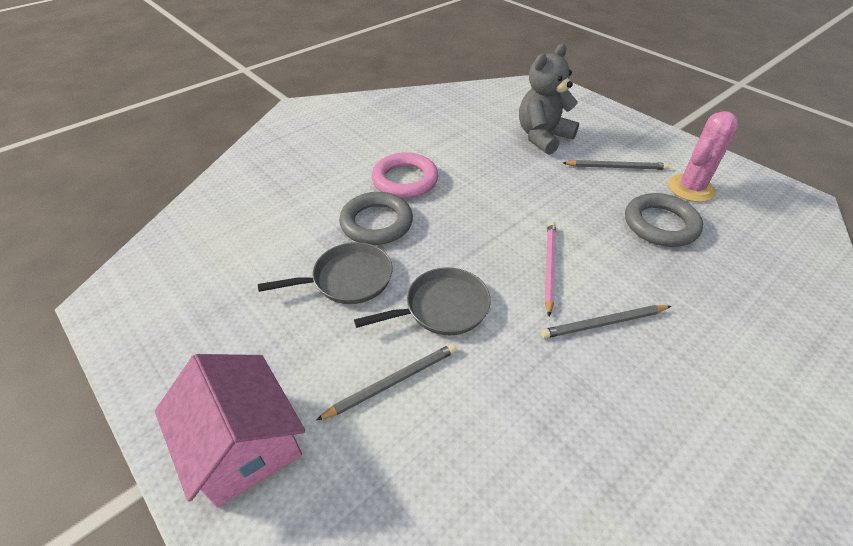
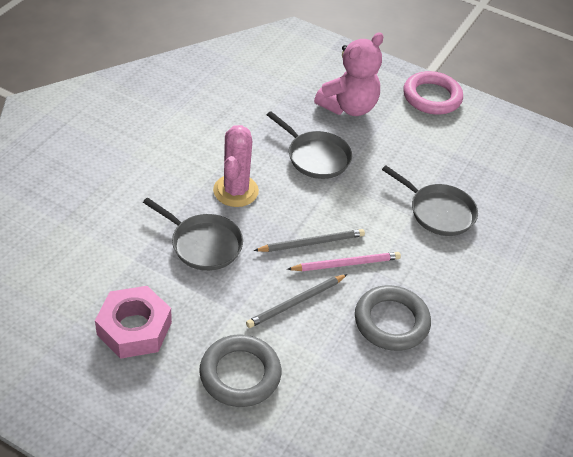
grey pan: 2 -> 3
grey pencil: 3 -> 2
grey teddy bear: 1 -> 0
pink house: 1 -> 0
pink nut: 0 -> 1
pink teddy bear: 0 -> 1

